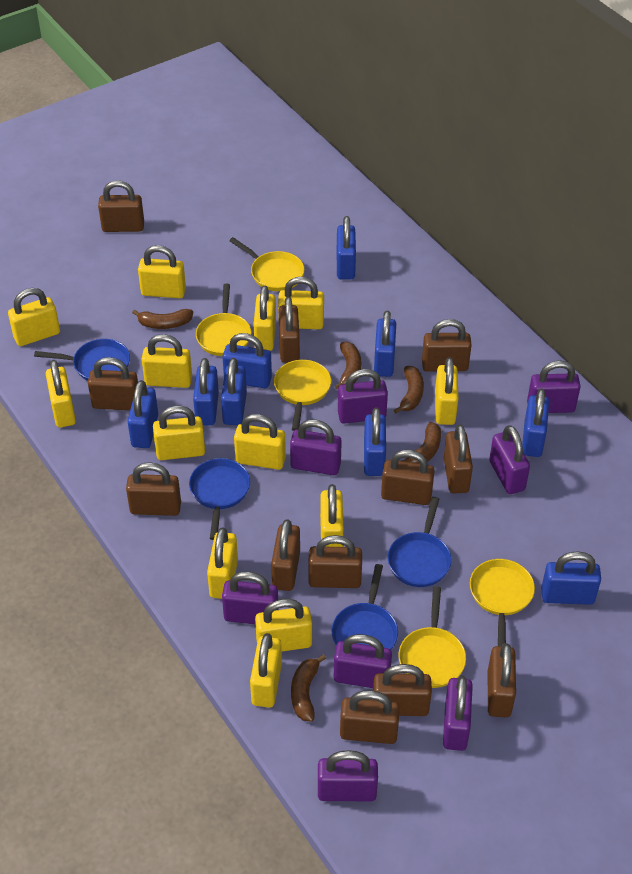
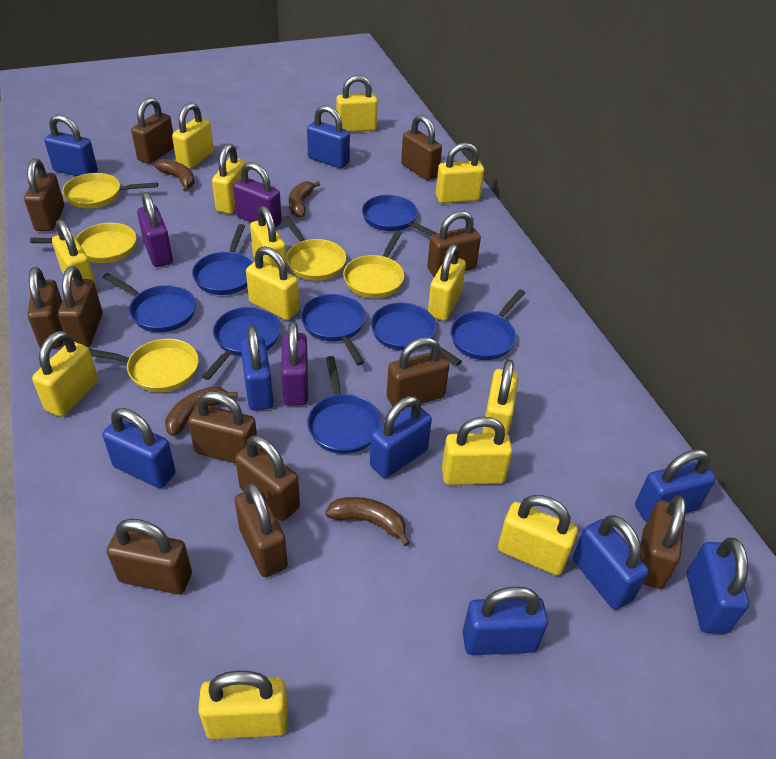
blue pan: 4 -> 8
brown banana: 5 -> 4
purple padlock: 8 -> 3

